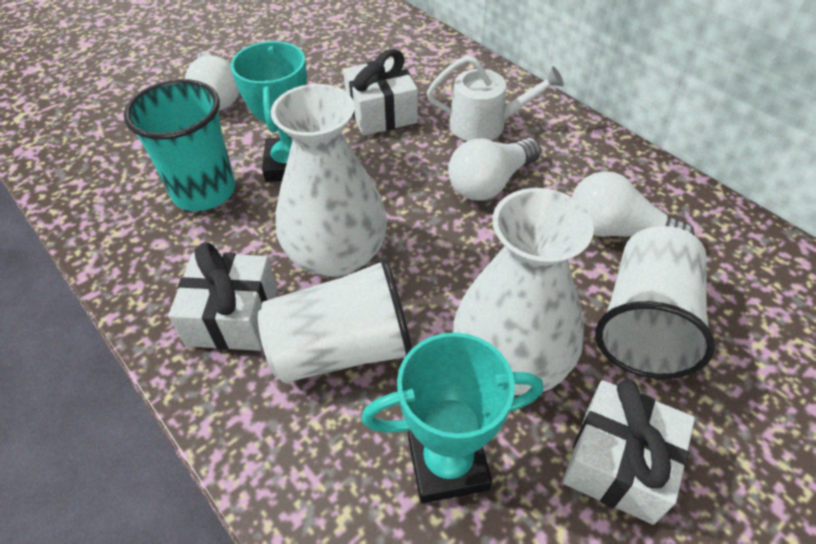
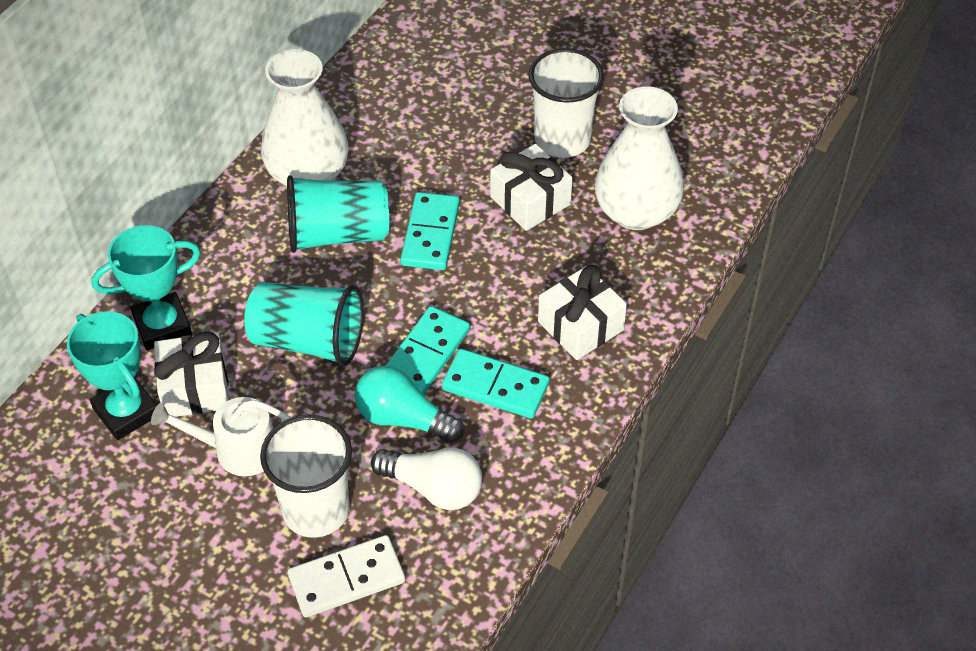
turquoise cup: 1 -> 2
turquoise domino: 0 -> 3
turquoise light bulb: 0 -> 1
white domino: 0 -> 1
white light bulb: 3 -> 1

